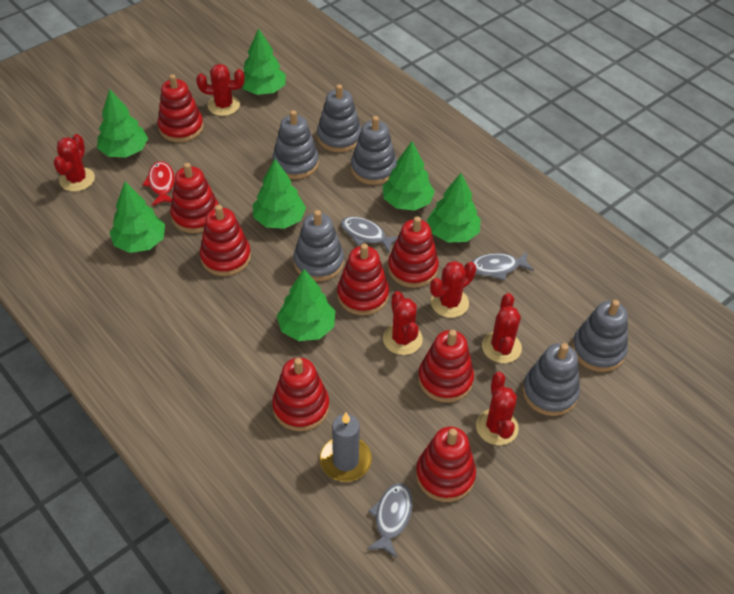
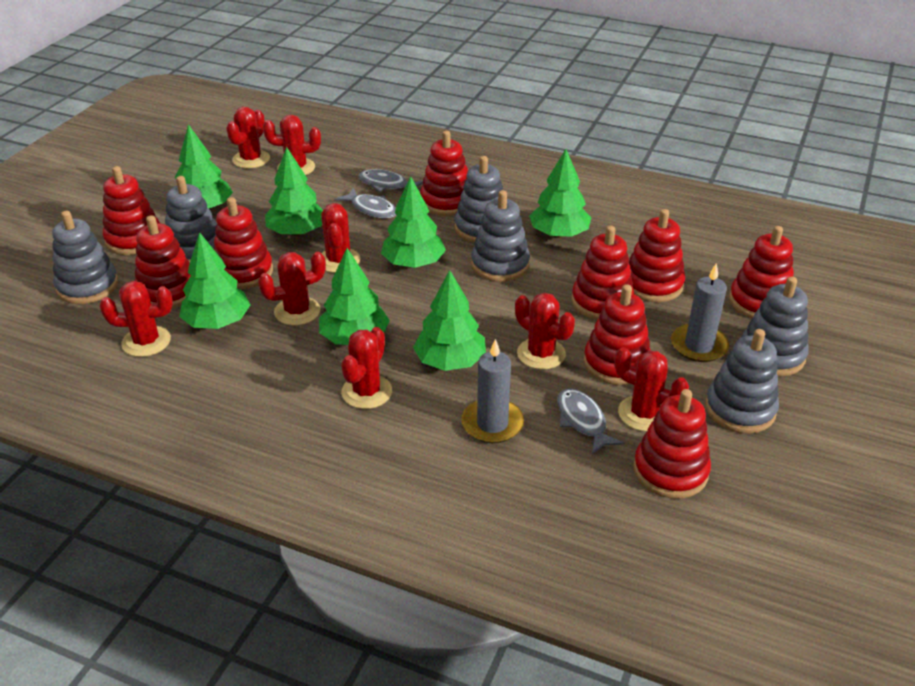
grey candle: 1 -> 2
red cactus: 6 -> 8
red fish: 1 -> 0
red stacking toy: 8 -> 9

